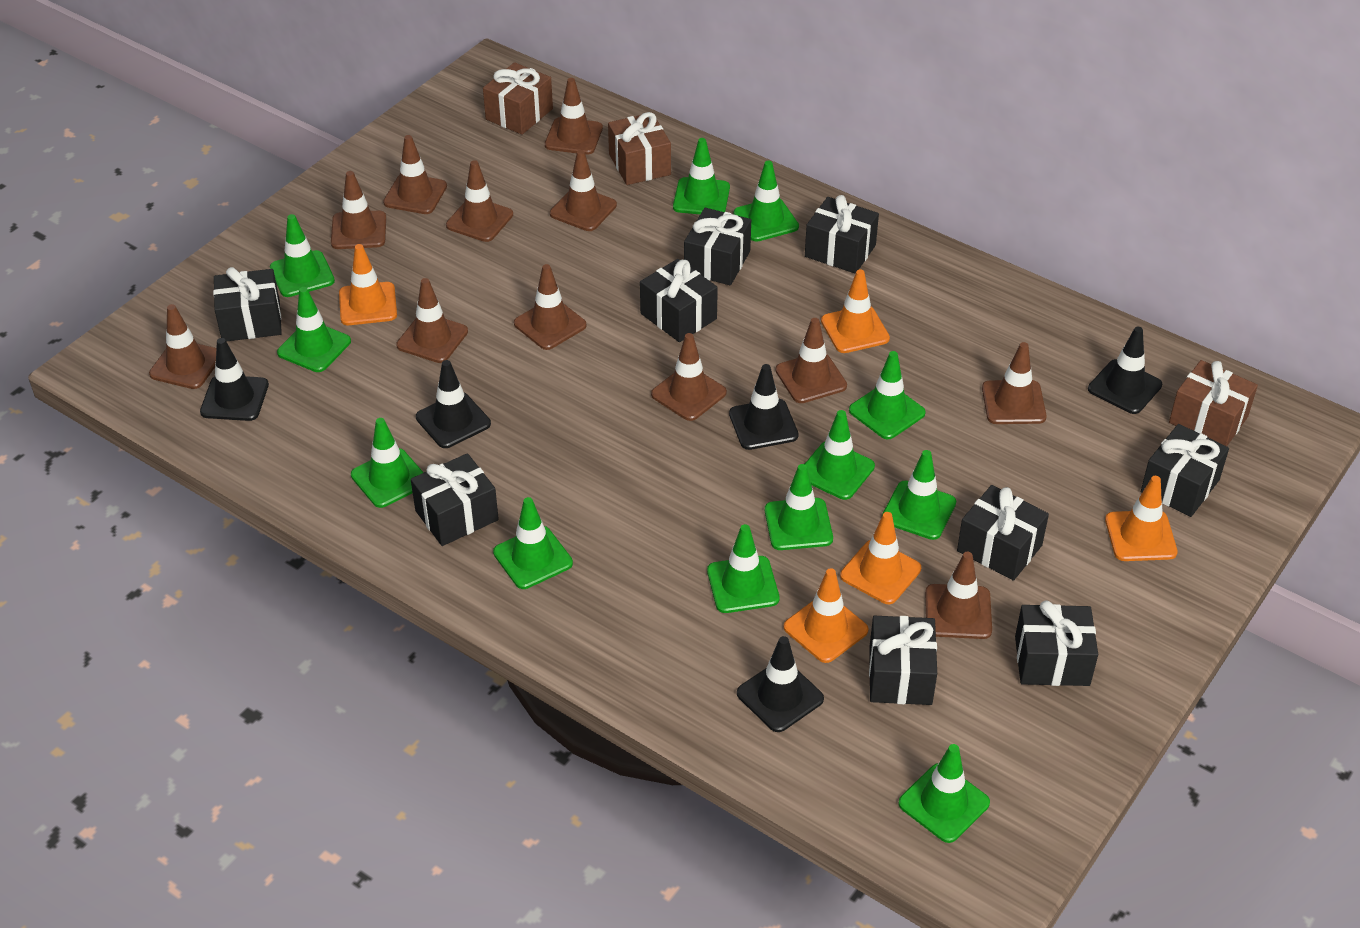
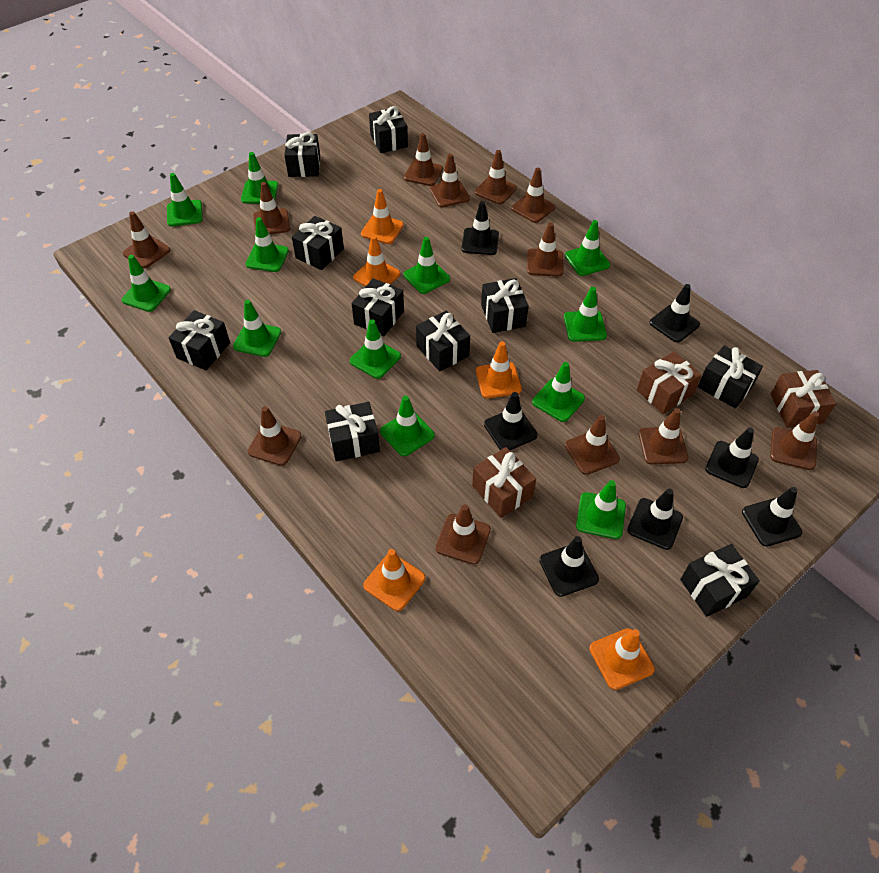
black gift: 9 -> 10
black traffic cone: 5 -> 7

